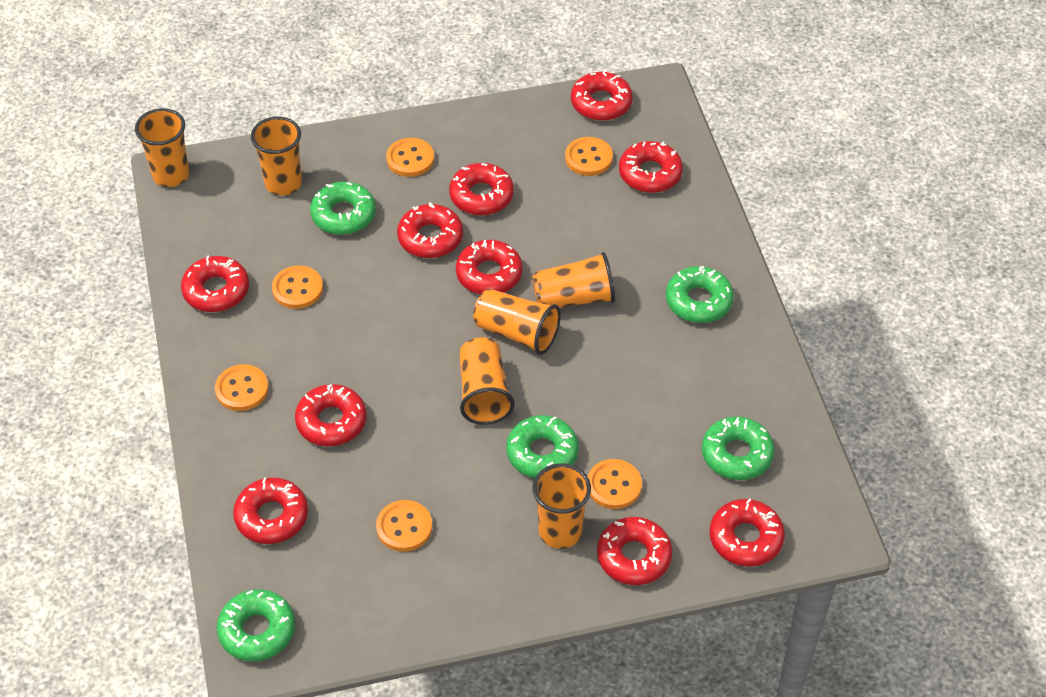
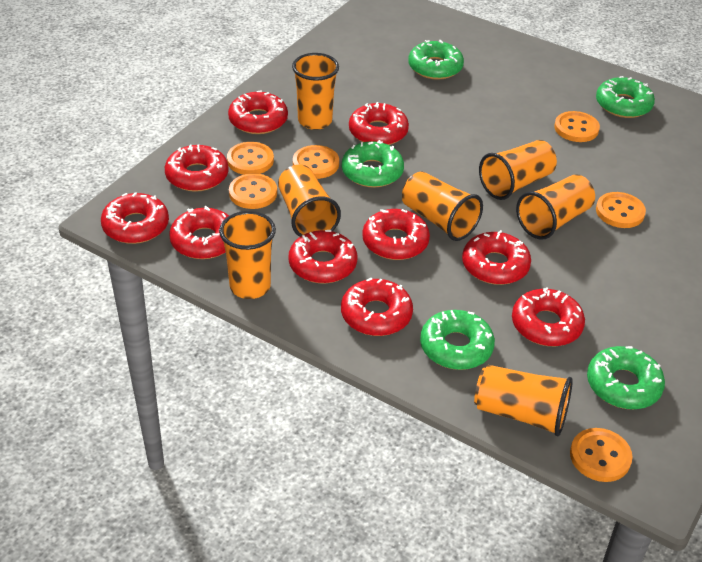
orange cup: 6 -> 7

